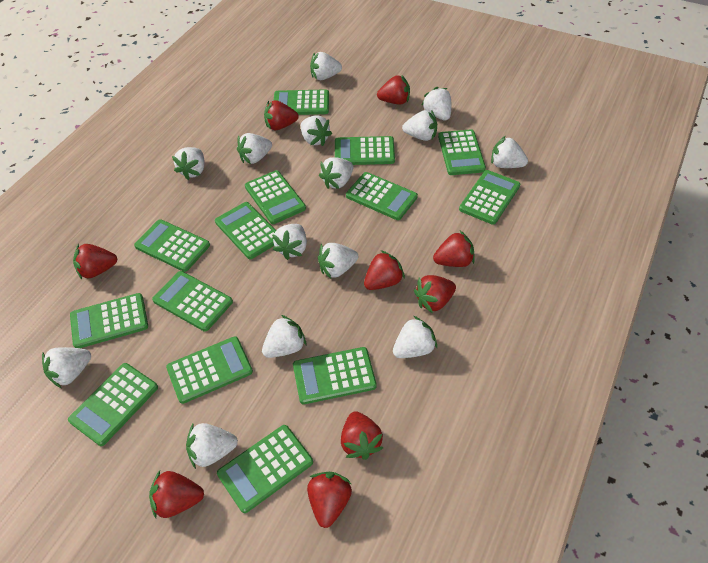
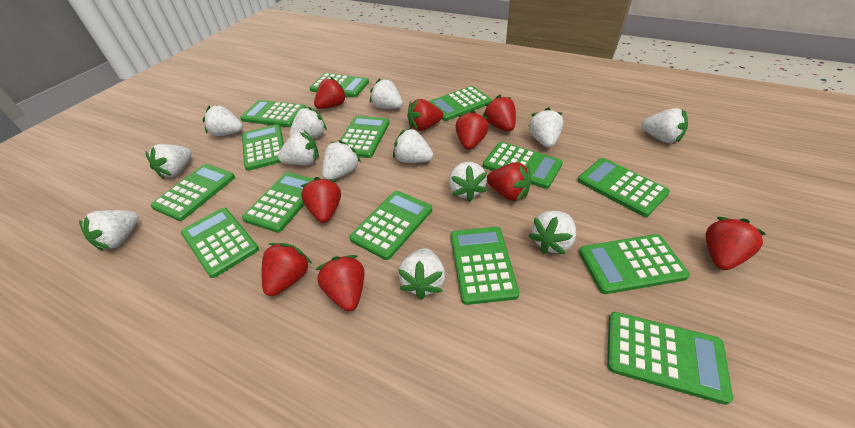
white strawberry: 14 -> 13

